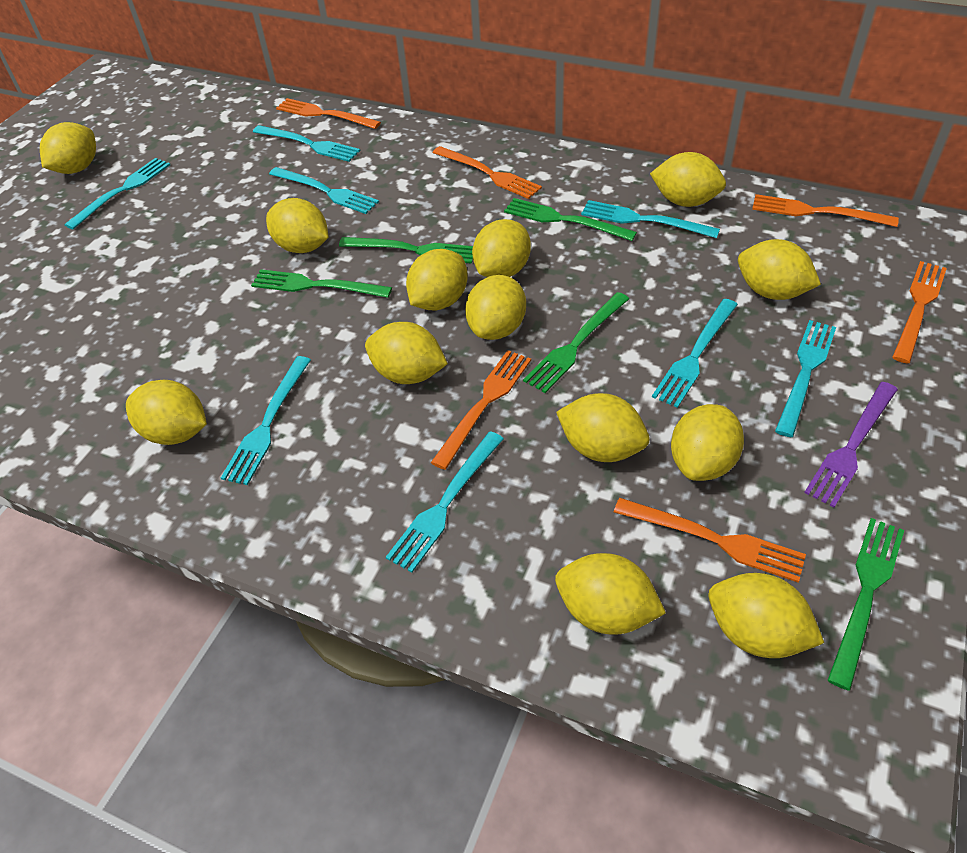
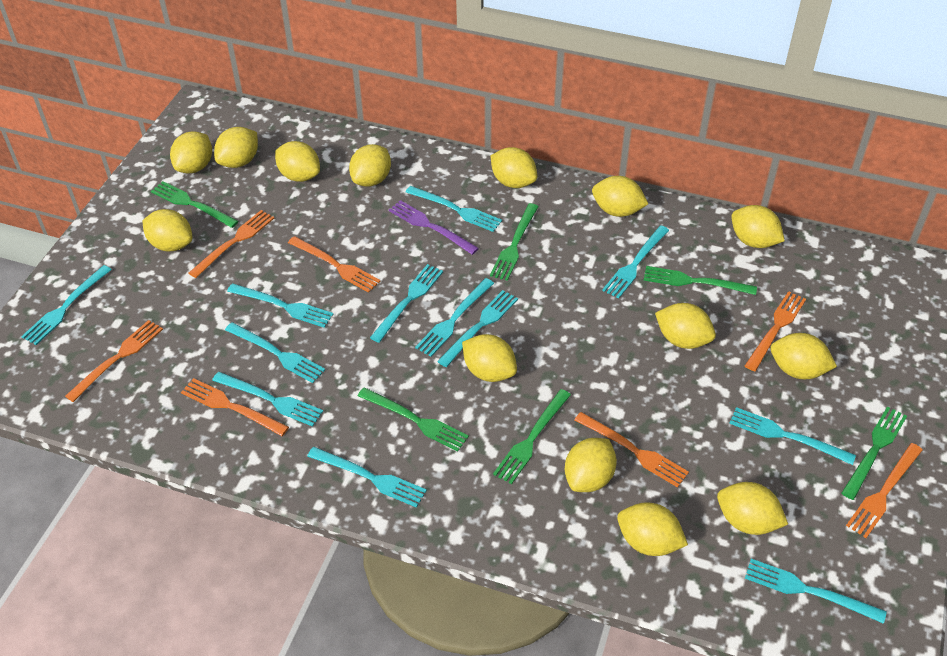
green fork: 5 -> 6
orange fork: 6 -> 7
turquoise fork: 8 -> 12
yellow lemon: 13 -> 14

